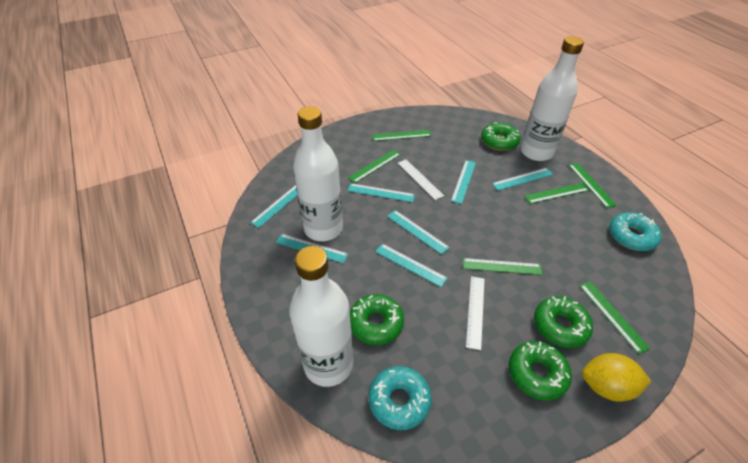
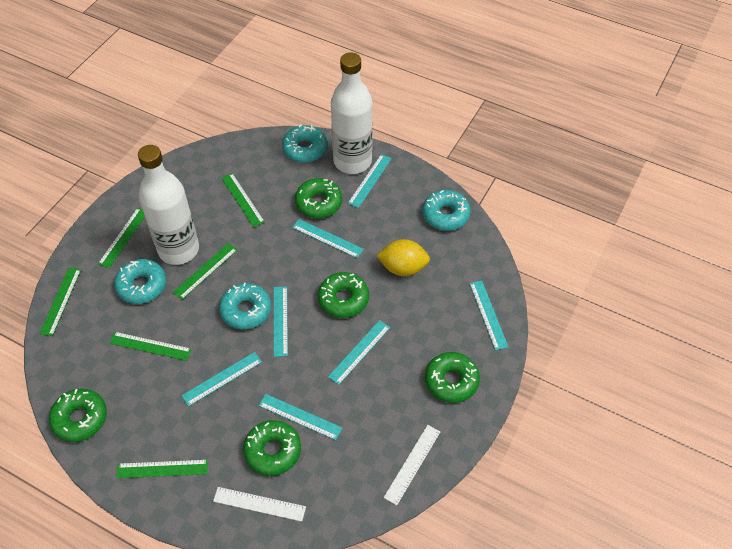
green donut: 4 -> 5
turquoise donut: 2 -> 4
white bottle: 3 -> 2

